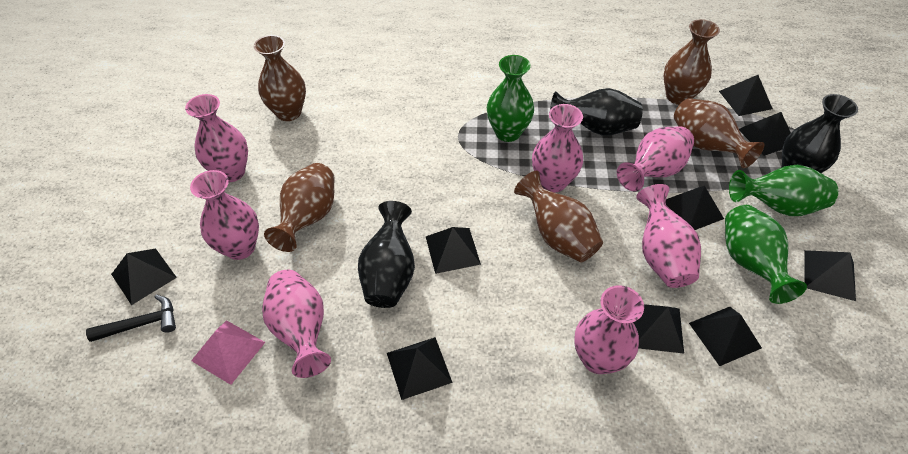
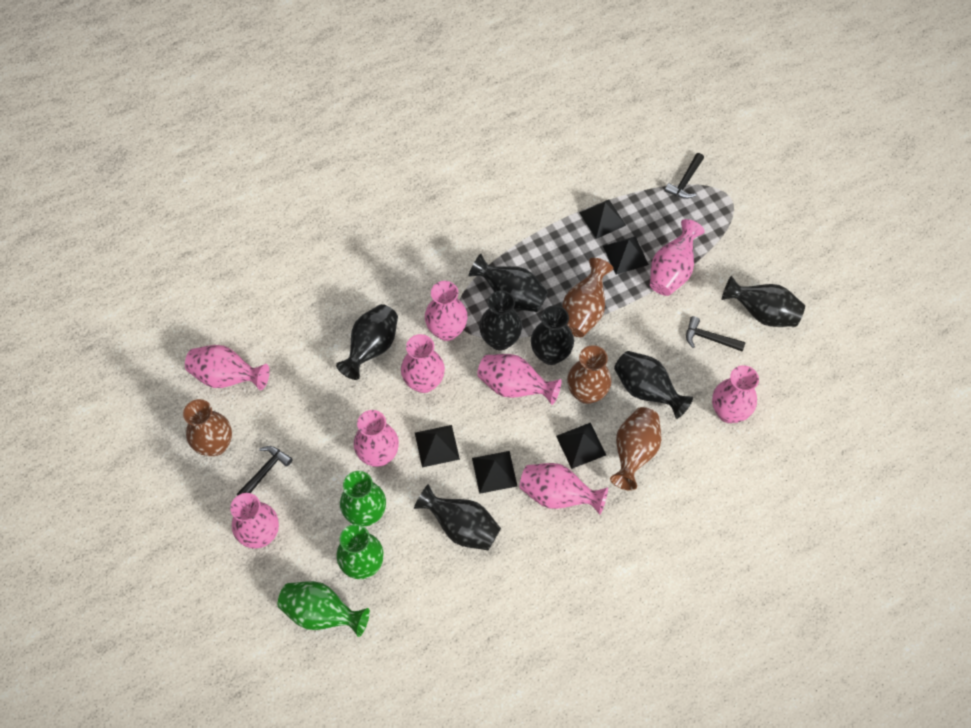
black hammer: 1 -> 3
black pyramid: 9 -> 5
black vase: 3 -> 7
brown vase: 5 -> 4
pink pyramid: 1 -> 0
pink vase: 7 -> 9

